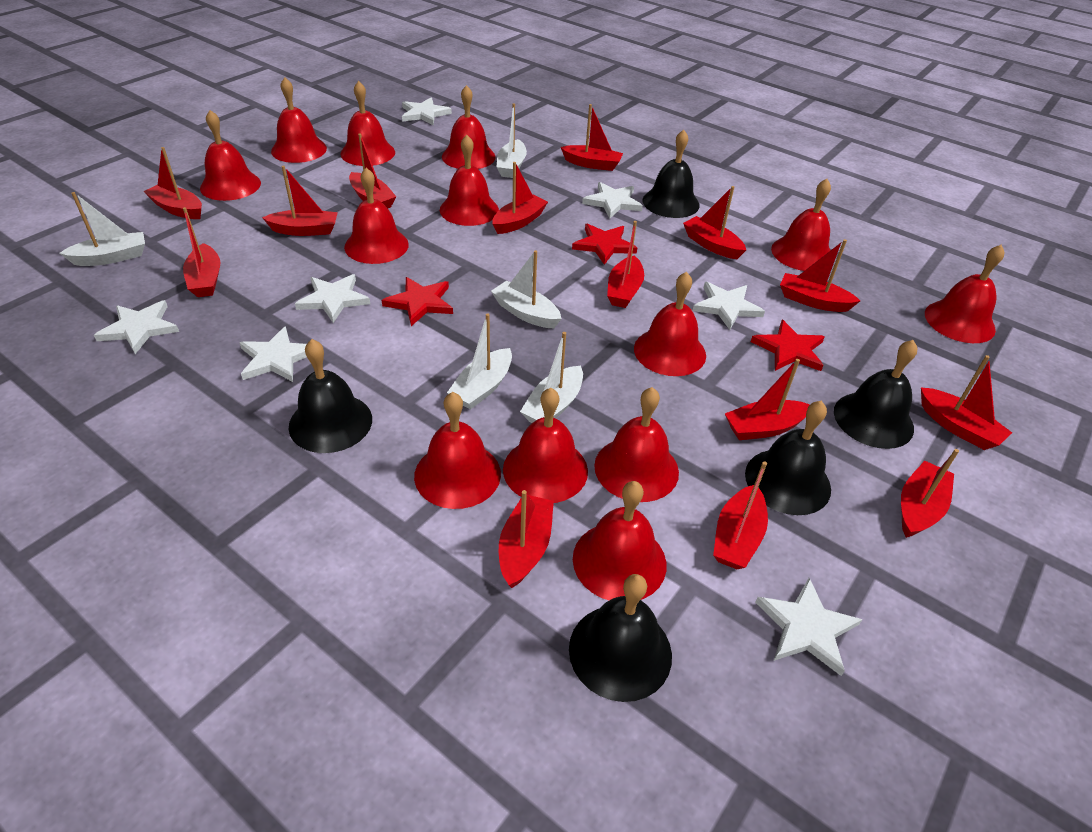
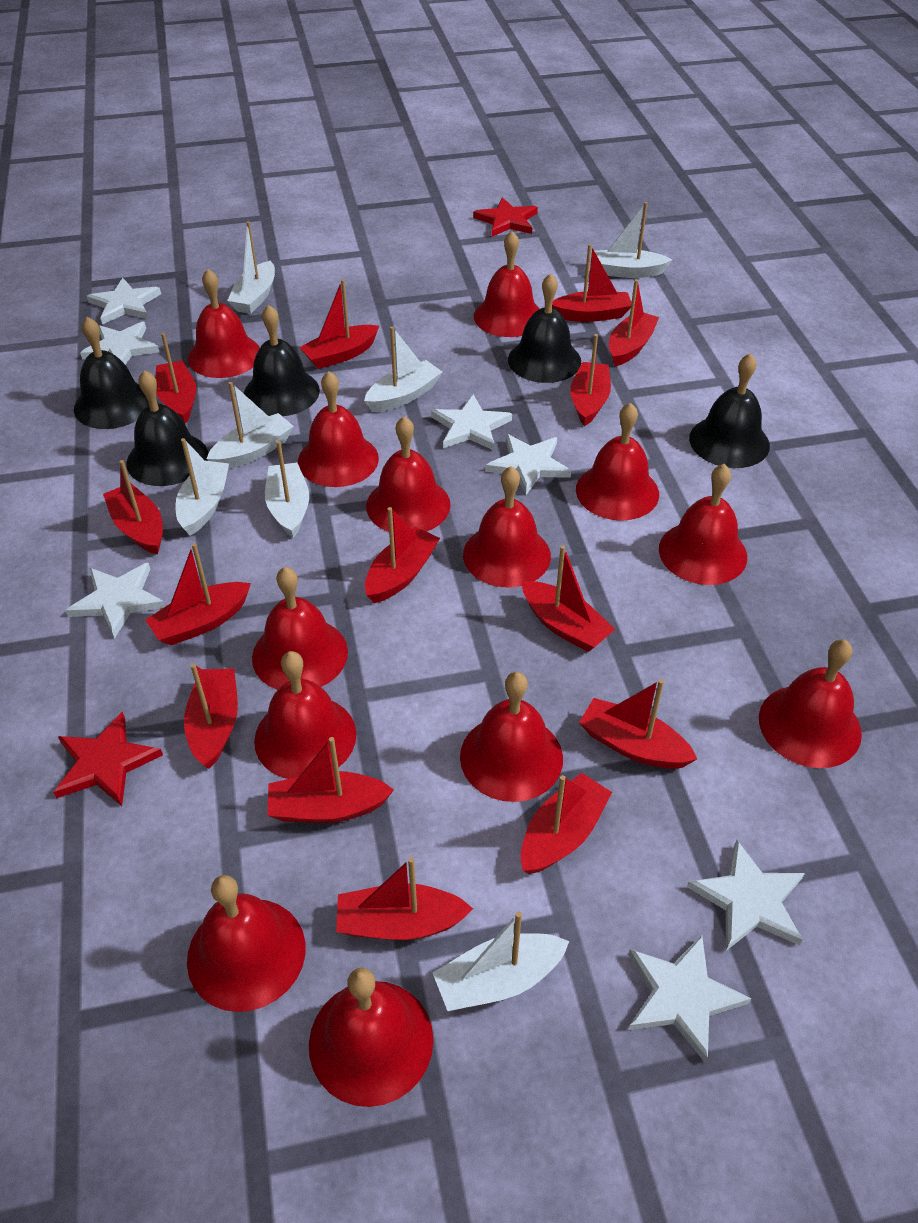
red star: 3 -> 2
white boat: 5 -> 7

